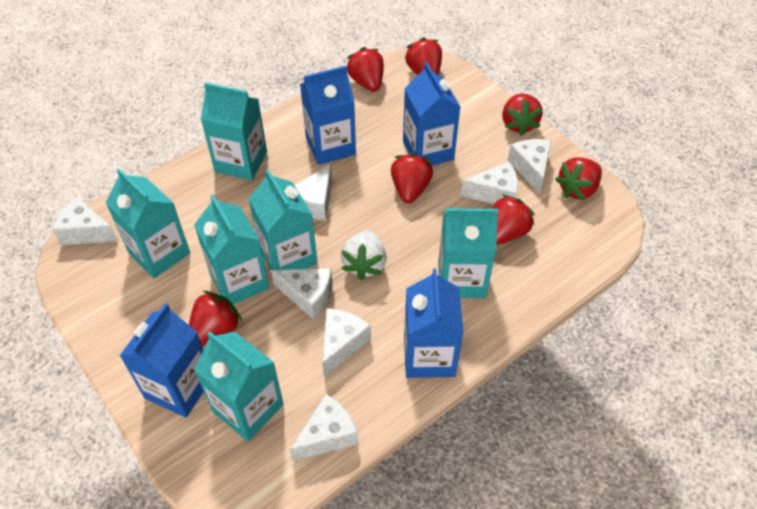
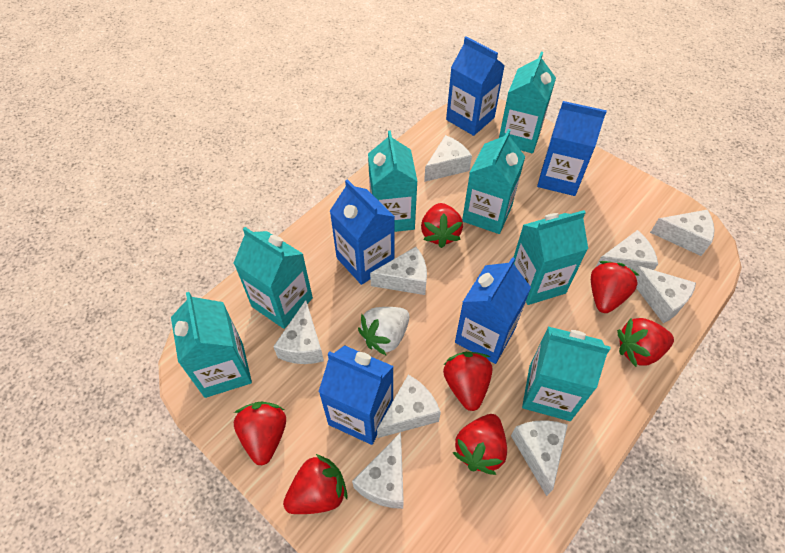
blue carton: 4 -> 5
turquoise carton: 6 -> 7
white cheese: 7 -> 9

